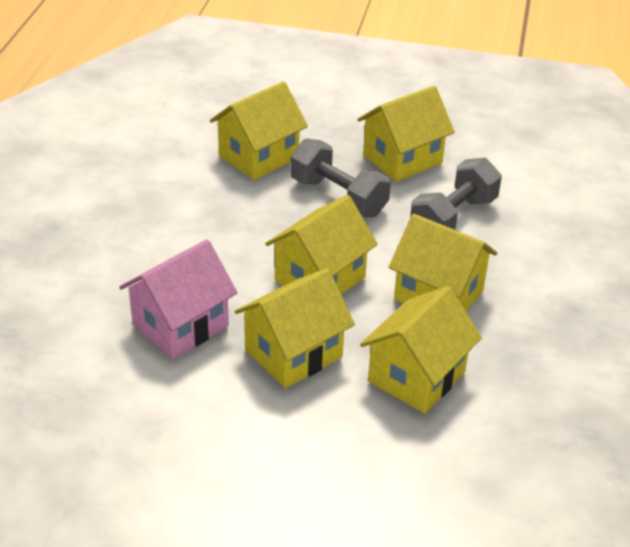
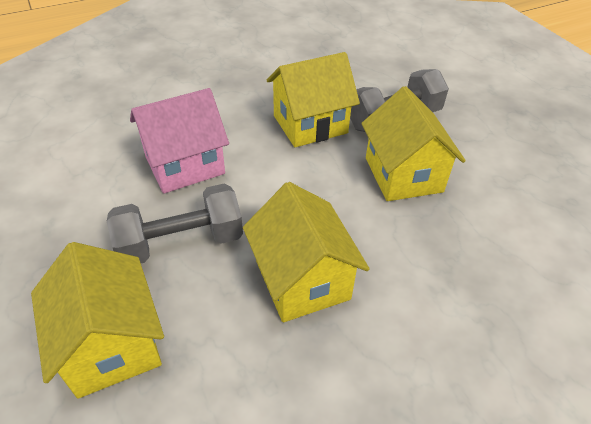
yellow house: 6 -> 4

